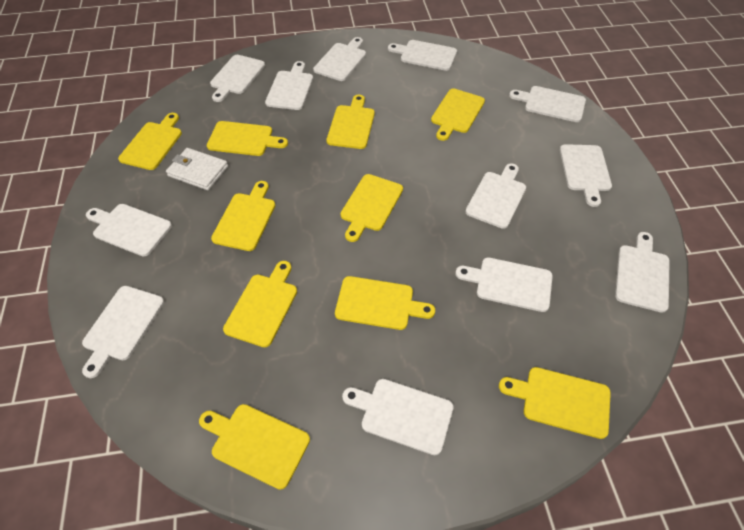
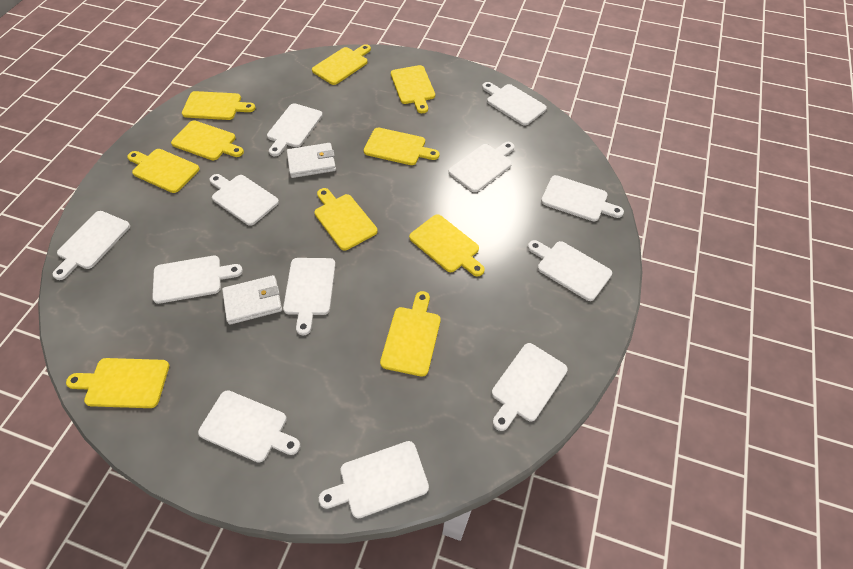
white wallet: 1 -> 2

